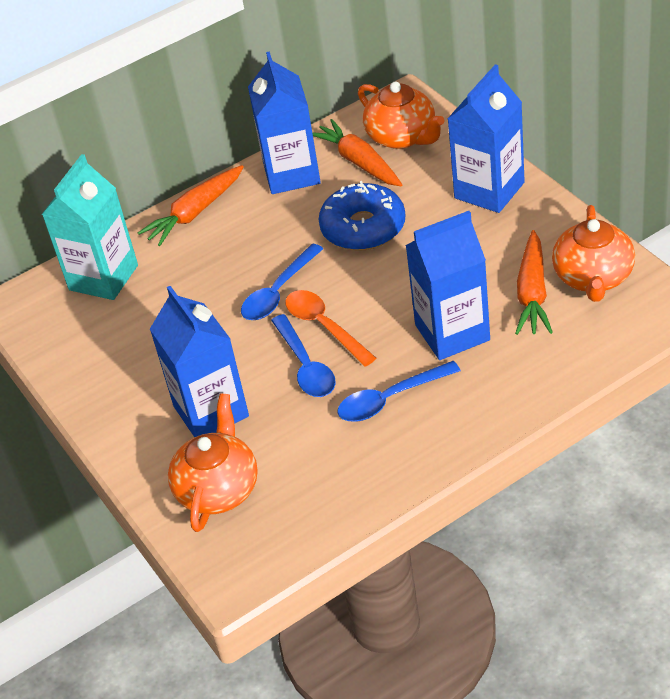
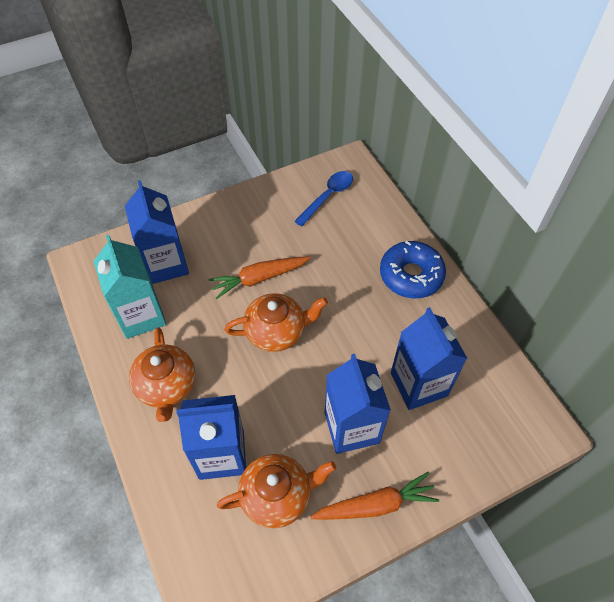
blue spoon: 3 -> 1
orange carrot: 3 -> 2
orange spoon: 1 -> 0

